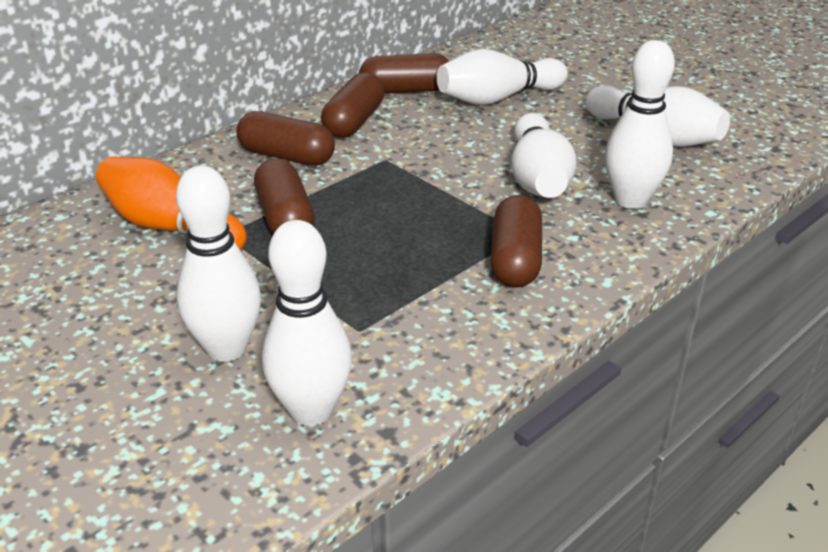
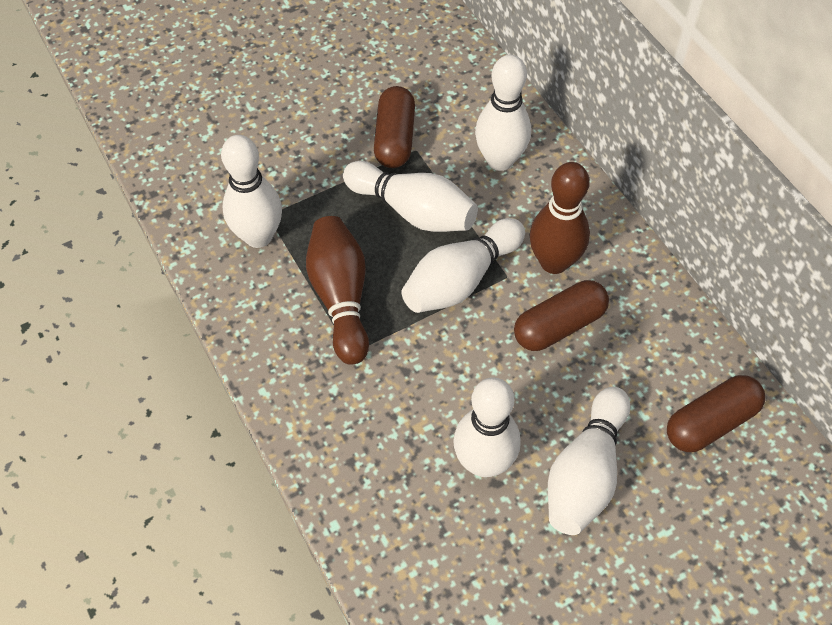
brown bowling pin: 0 -> 2
brown capsule: 5 -> 3
orange bowling pin: 1 -> 0

